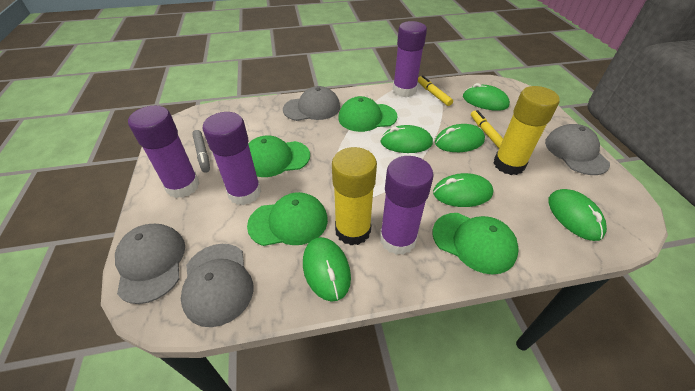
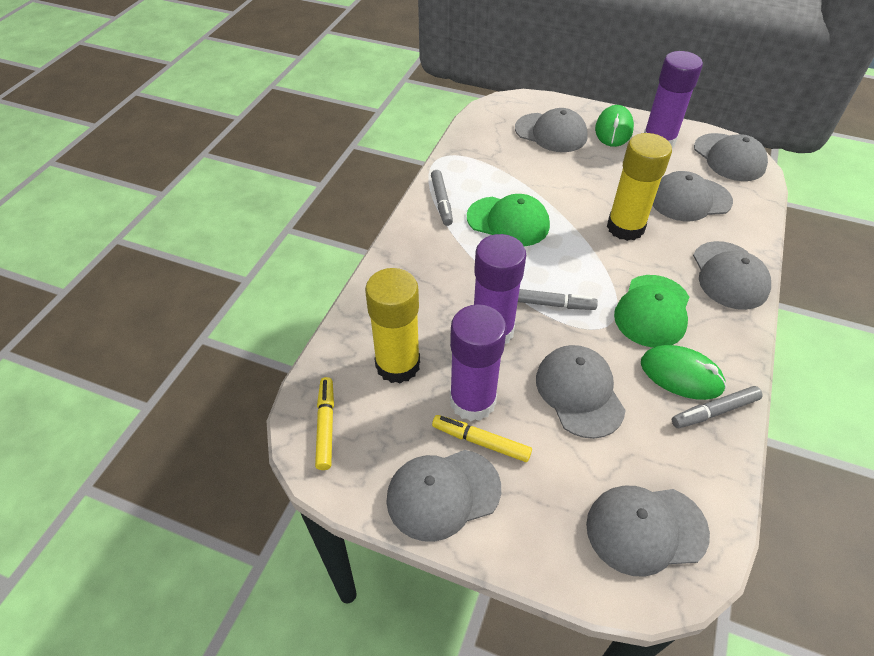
green cap: 4 -> 2
green mouse: 6 -> 2
grey cap: 4 -> 7
grey marker: 1 -> 3
purple glue stick: 4 -> 3

